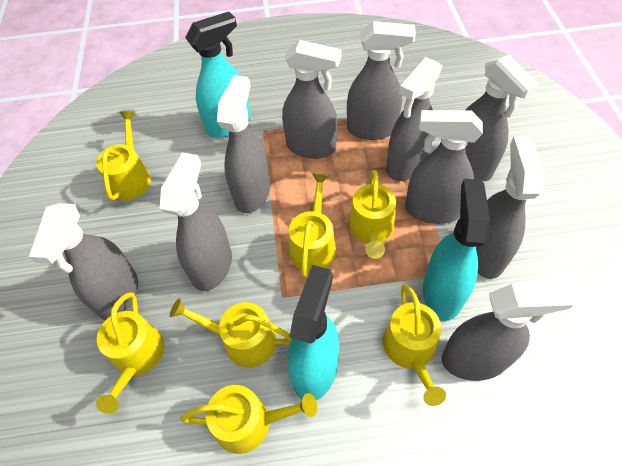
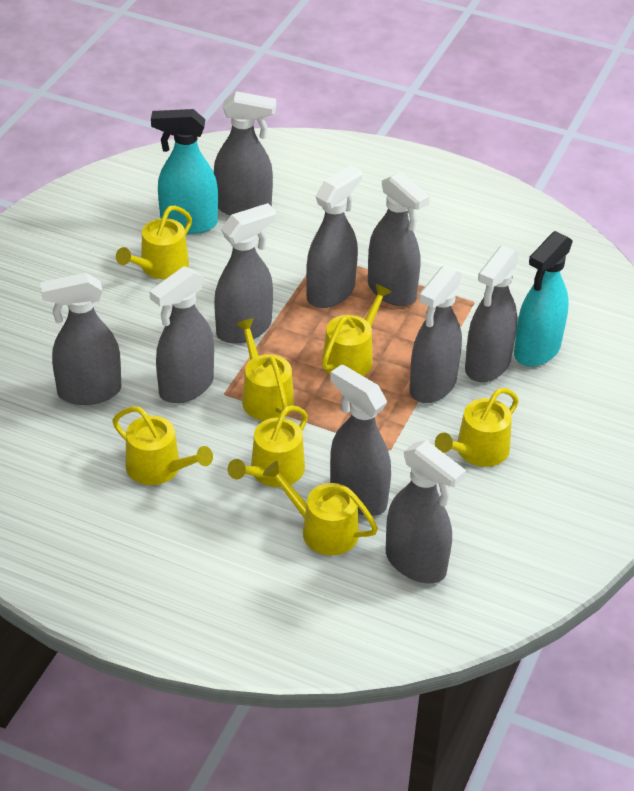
turquoise spray bottle: 3 -> 2

